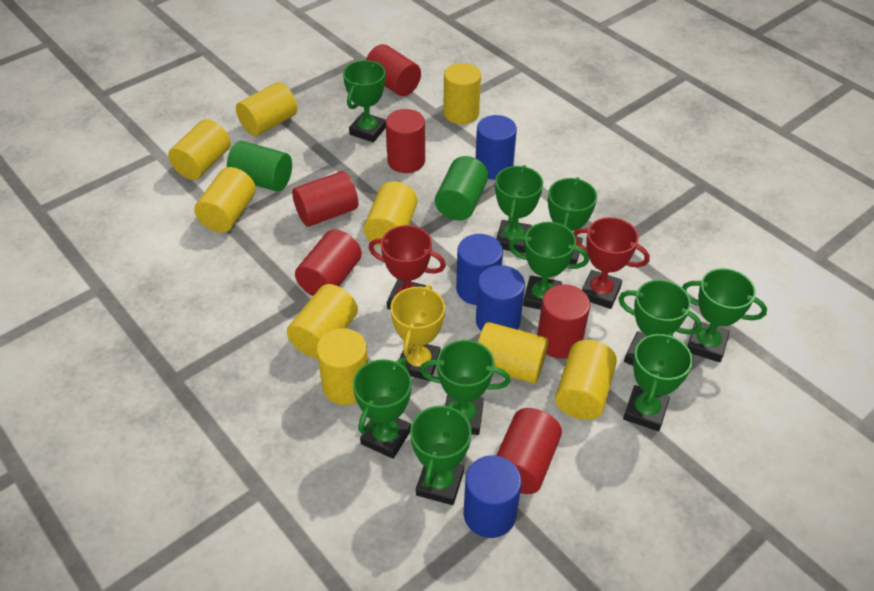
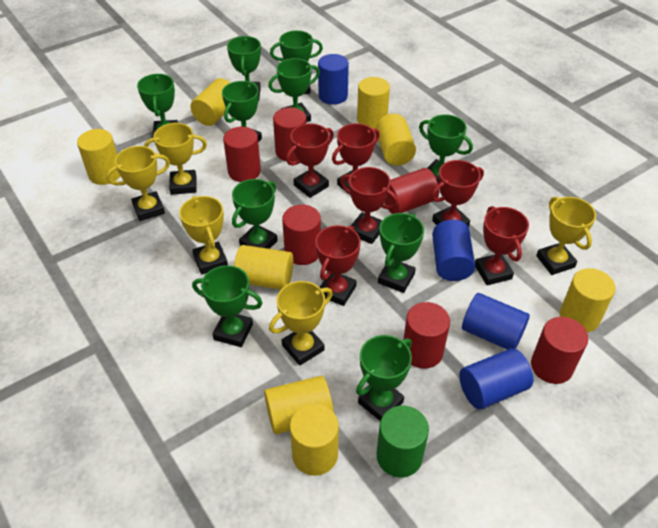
green cylinder: 2 -> 1
red trophy: 2 -> 6
yellow cylinder: 9 -> 8
yellow trophy: 1 -> 5

